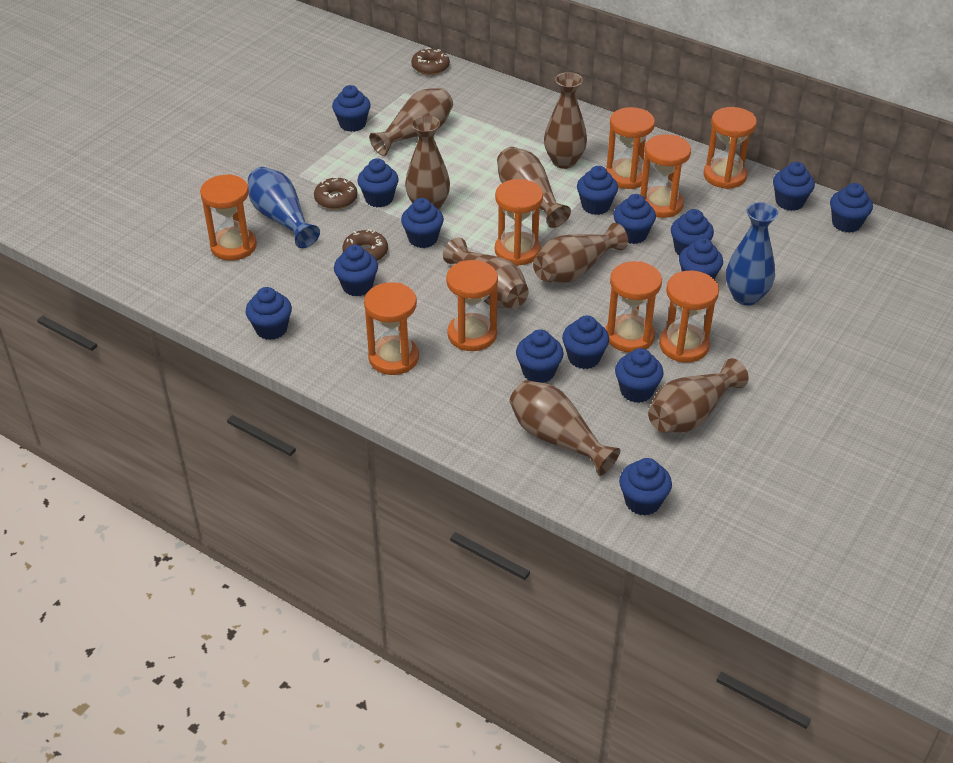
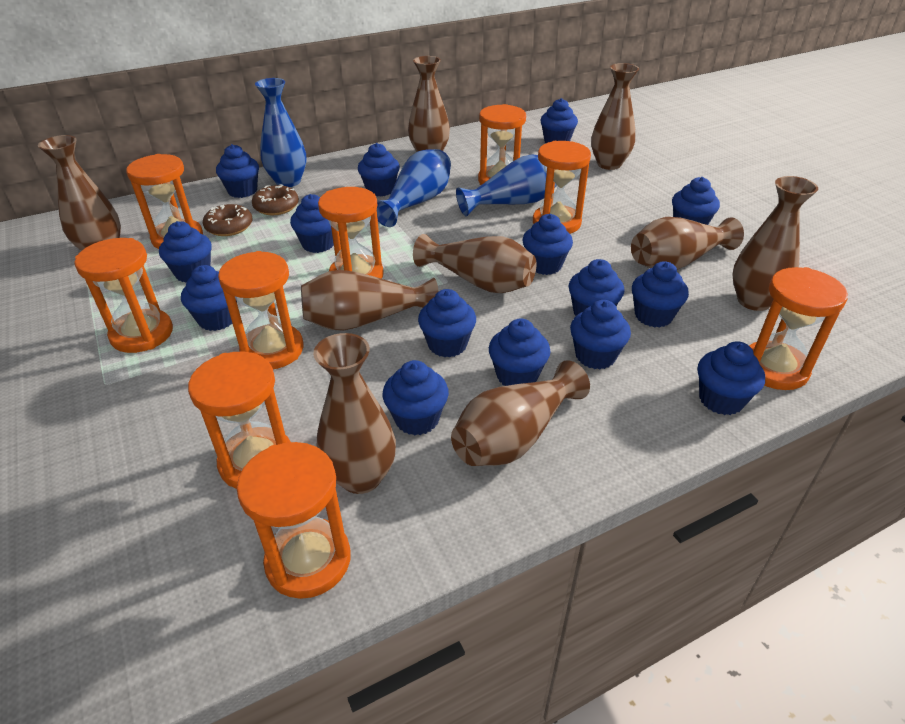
blue vase: 2 -> 3
brown donut: 3 -> 2
brown vase: 8 -> 9

